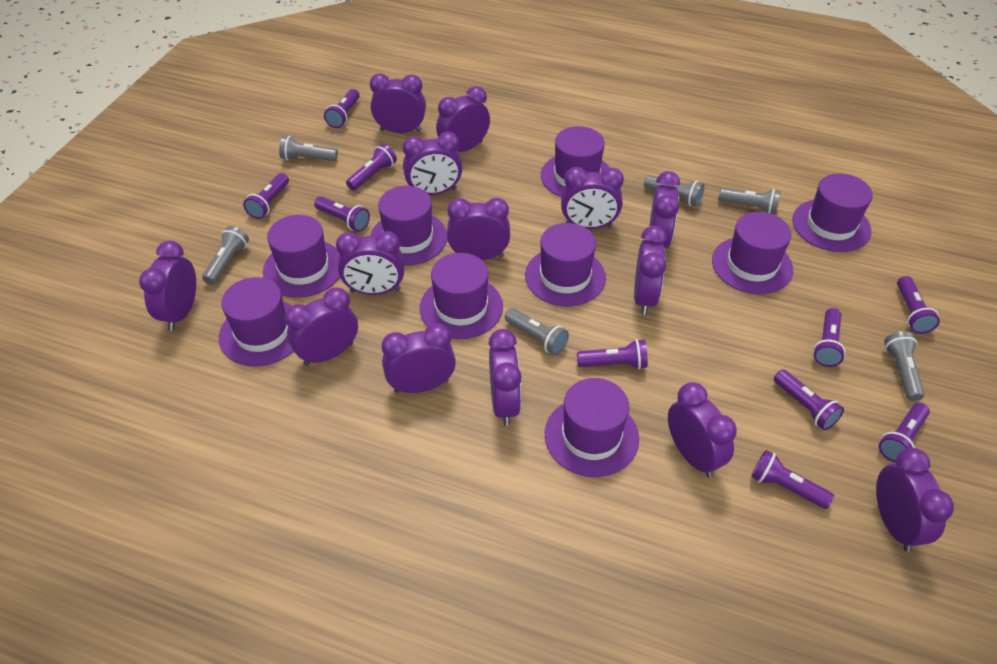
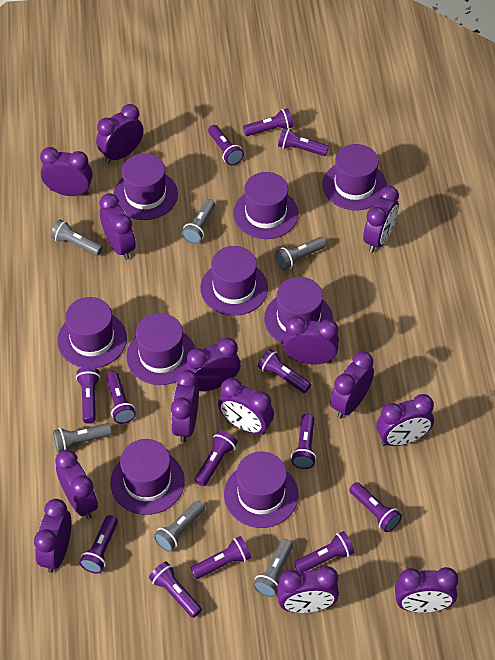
purple flashlight: 10 -> 13

